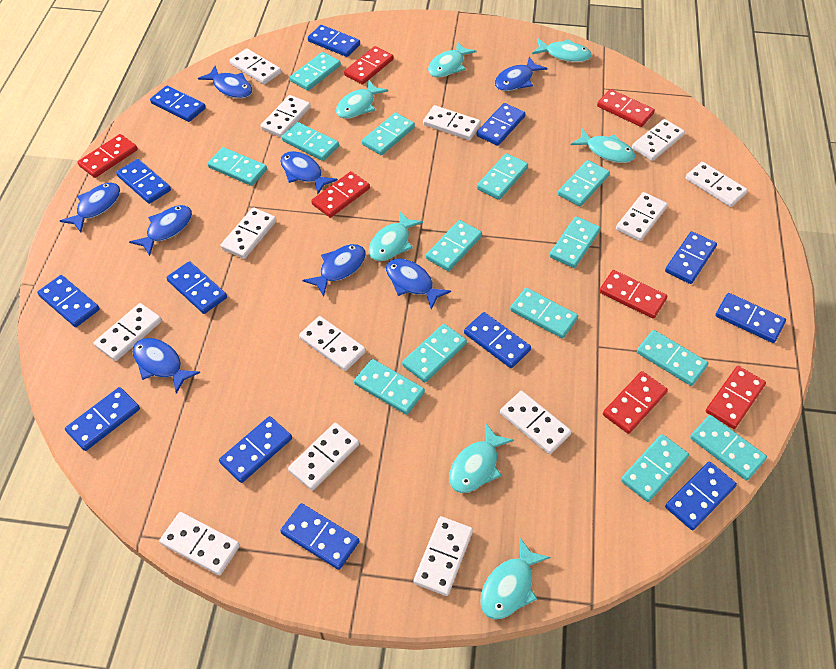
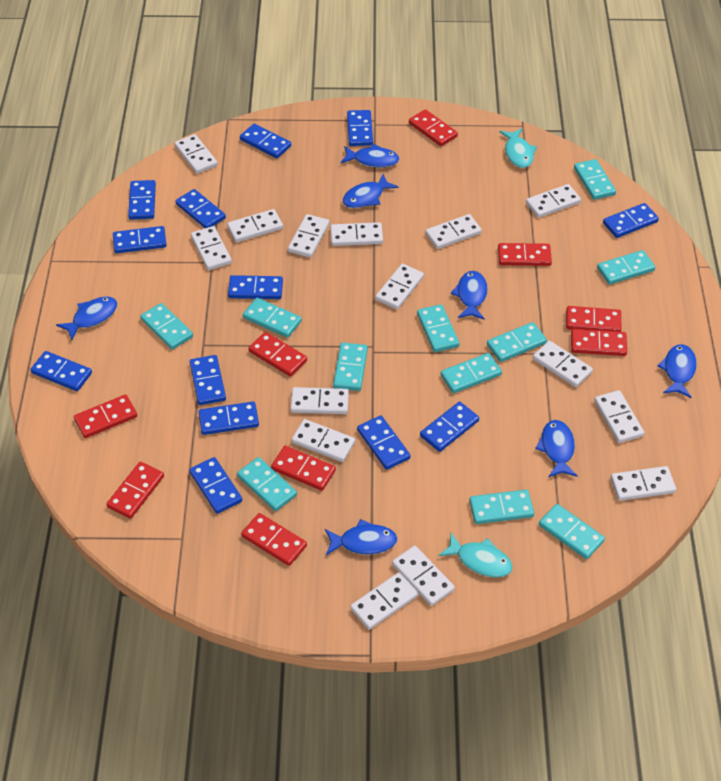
blue fish: 8 -> 7
red domino: 7 -> 9
turquoise domino: 14 -> 11
turquoise fish: 7 -> 2
white domino: 13 -> 15

